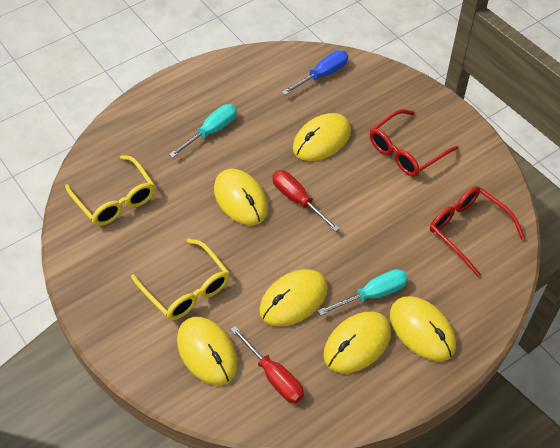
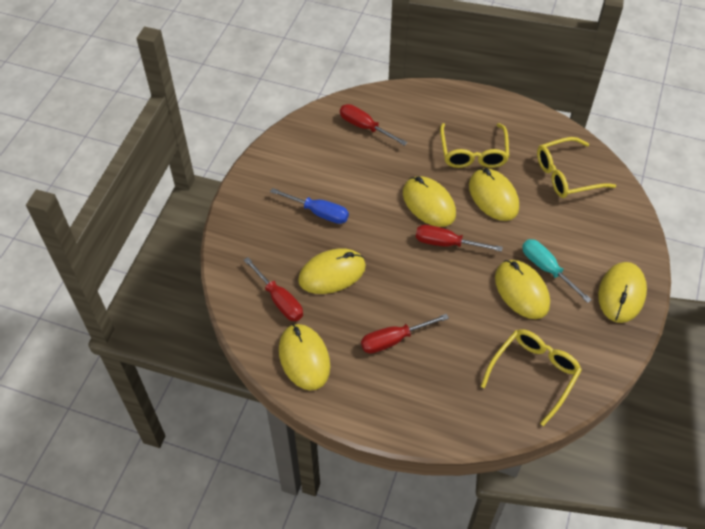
red glasses: 2 -> 0
red screwdriver: 2 -> 4
turquoise screwdriver: 2 -> 1
yellow glasses: 2 -> 3

